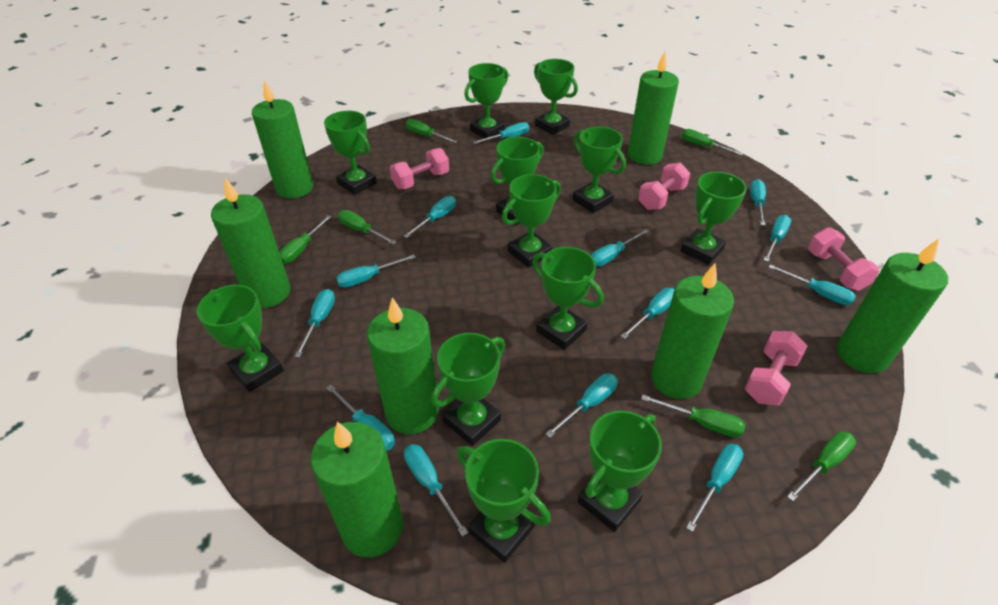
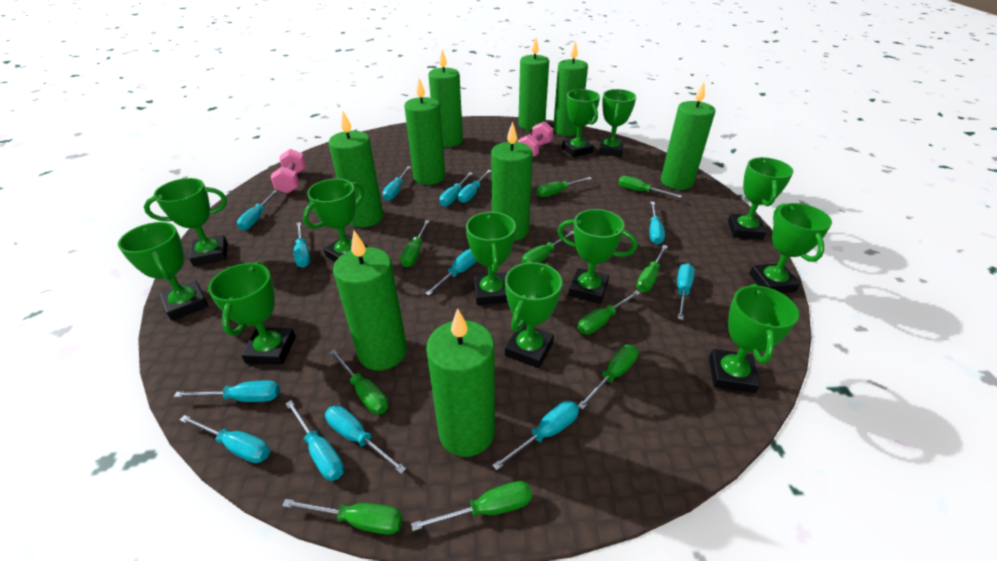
green candle: 7 -> 9
green screwdriver: 6 -> 10
pink dumbbell: 4 -> 2

